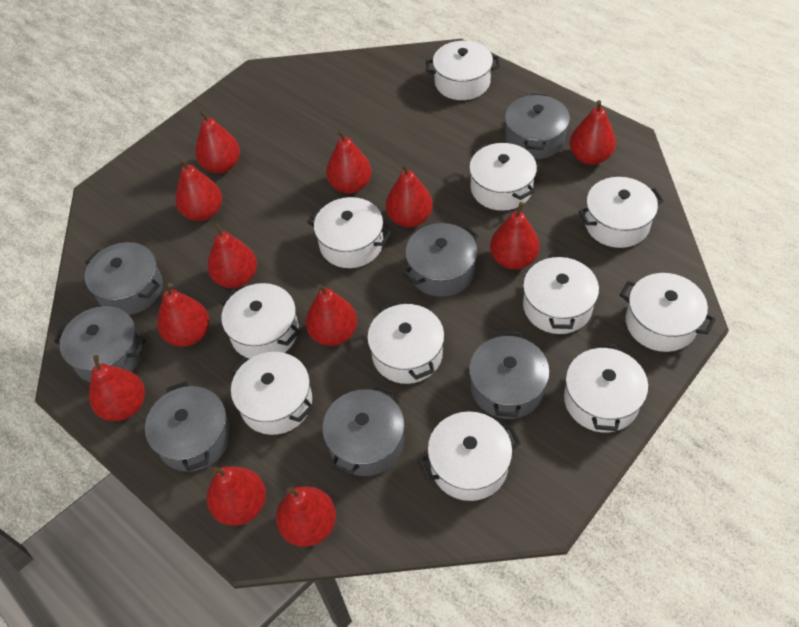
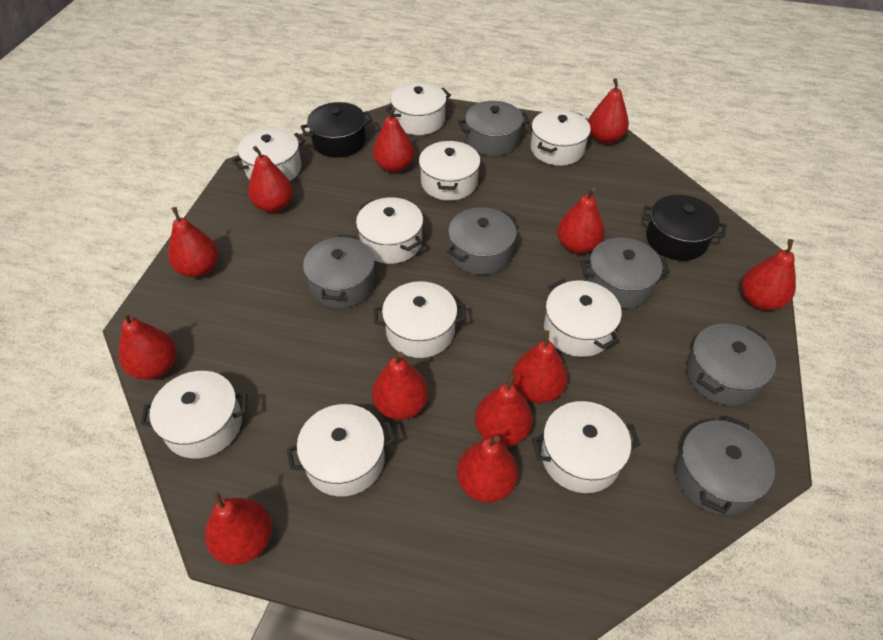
black pot: 0 -> 2
grey pot: 7 -> 6
white pot: 11 -> 10

